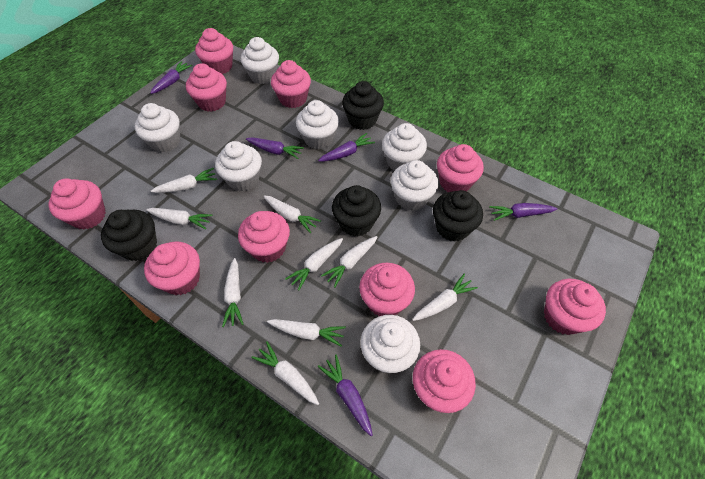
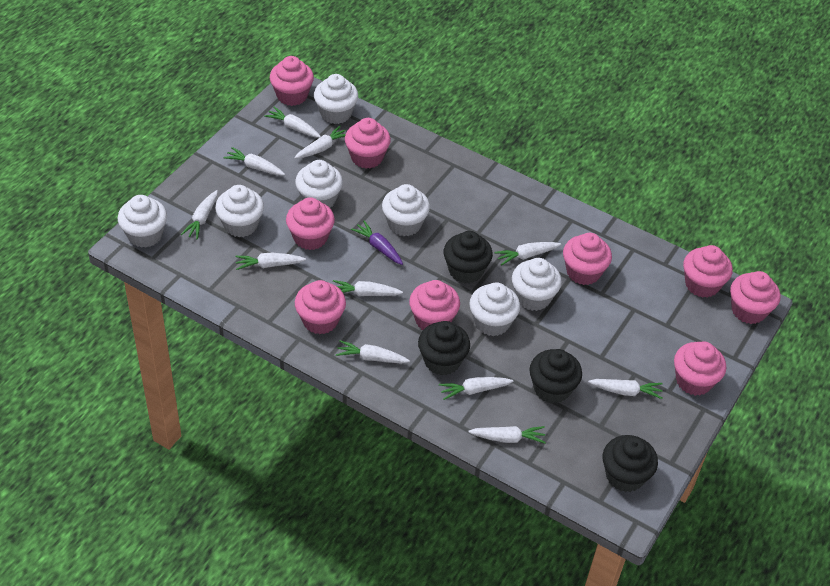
pink cupcake: 10 -> 9
purple carrot: 5 -> 1
white carrot: 9 -> 11

